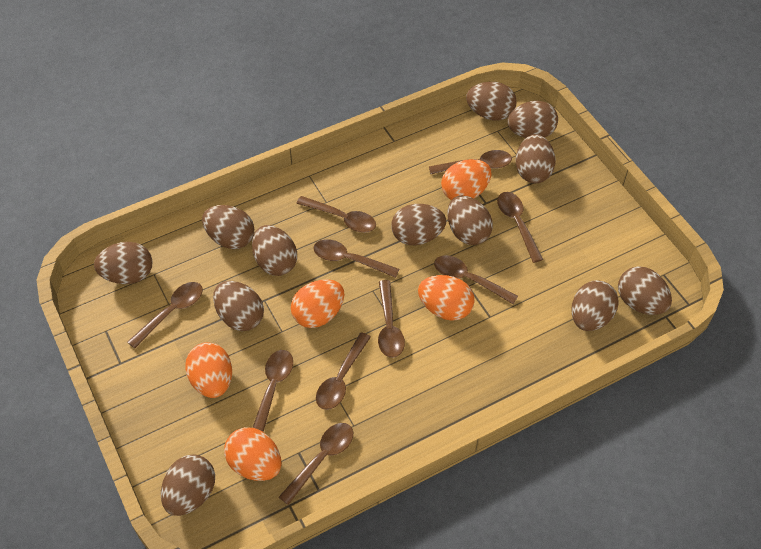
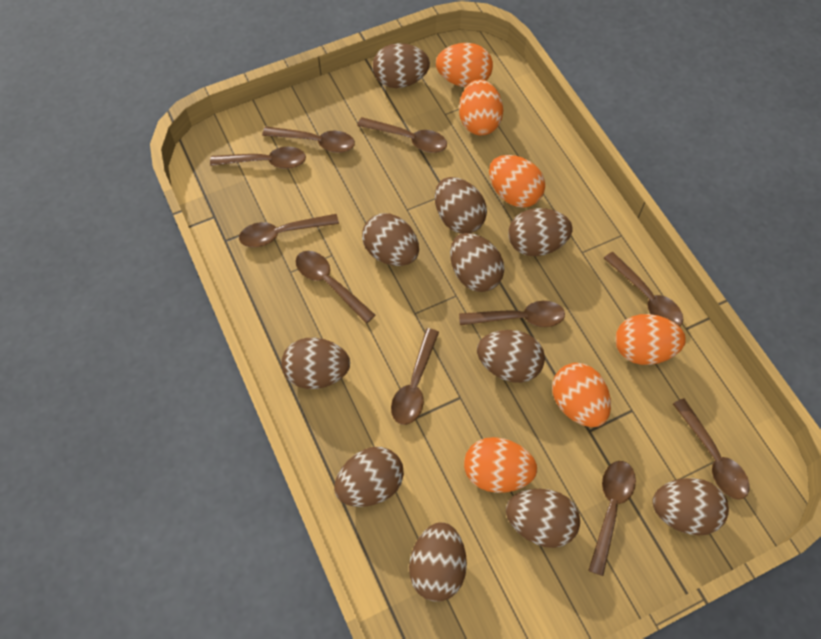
brown egg: 12 -> 11
orange egg: 5 -> 6

